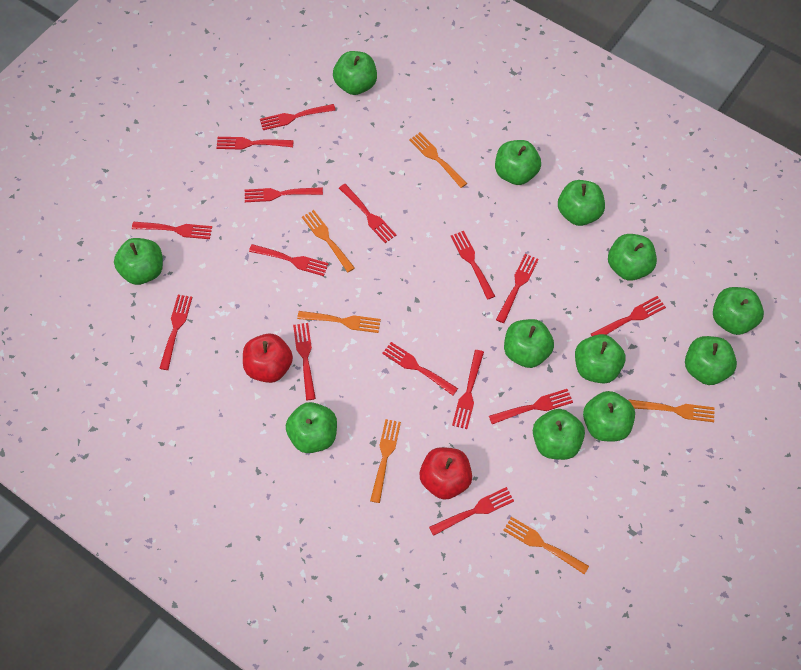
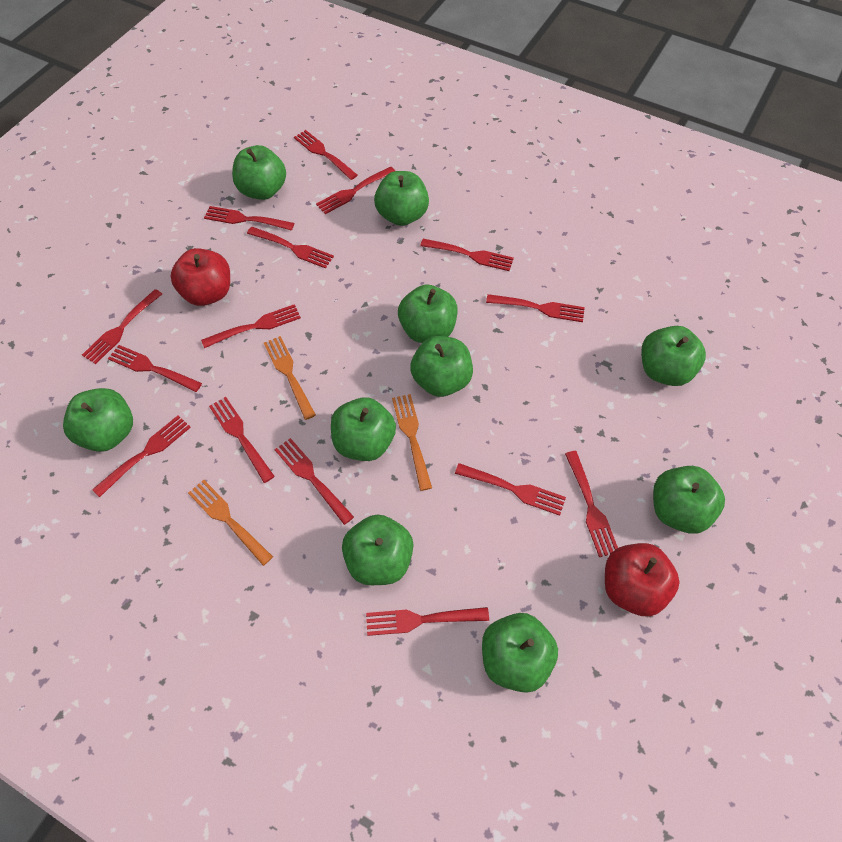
green apple: 12 -> 10
orange fork: 6 -> 3

